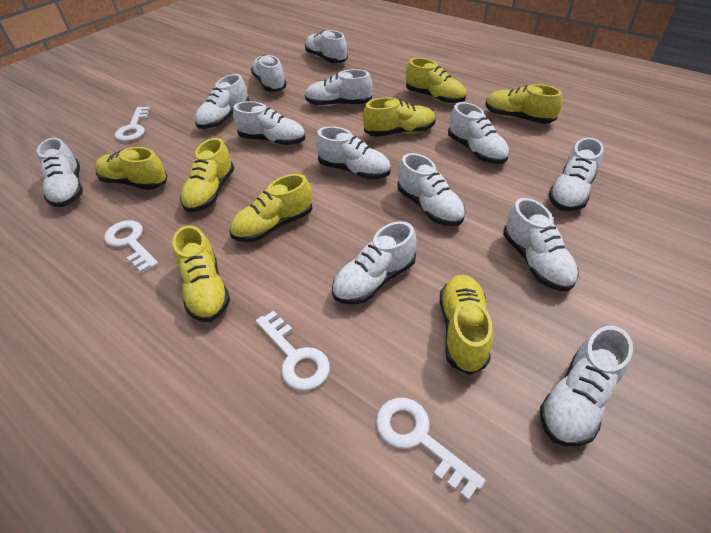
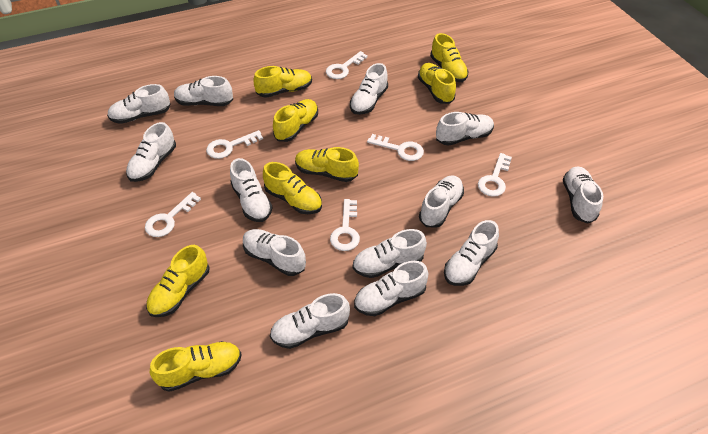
white key: 4 -> 6

